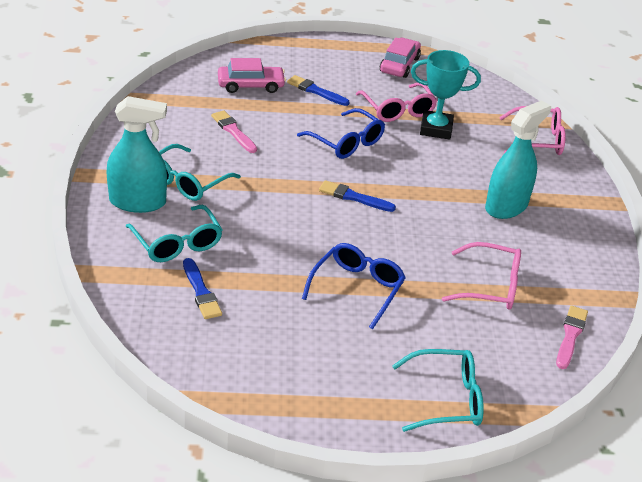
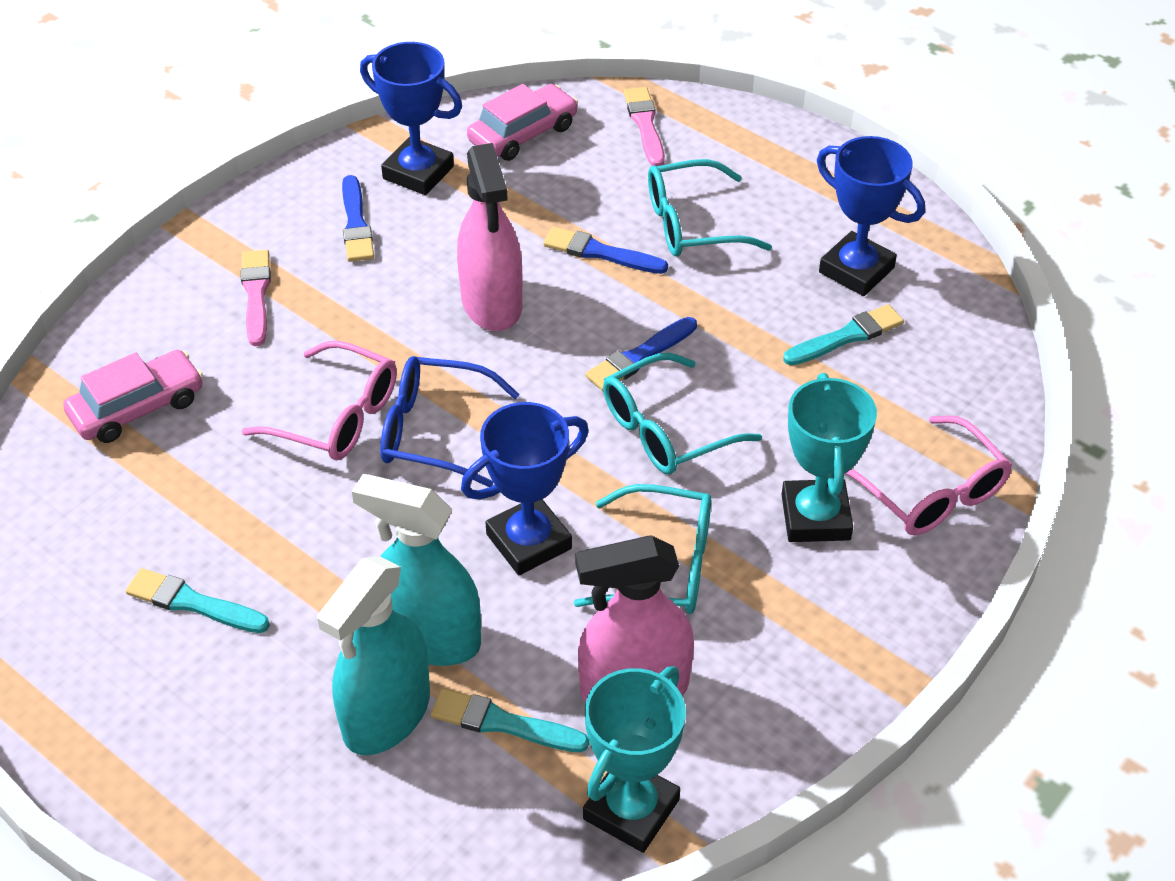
blue glasses: 2 -> 1
blue trophy: 0 -> 3
pink glasses: 3 -> 2
pink spray bottle: 0 -> 2
turquoise brush: 0 -> 3
turquoise trophy: 1 -> 2

